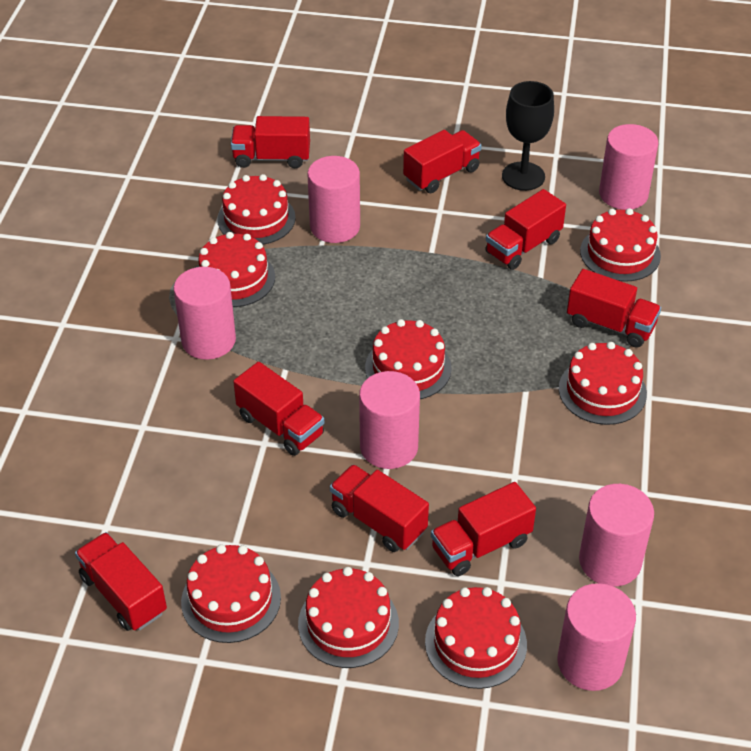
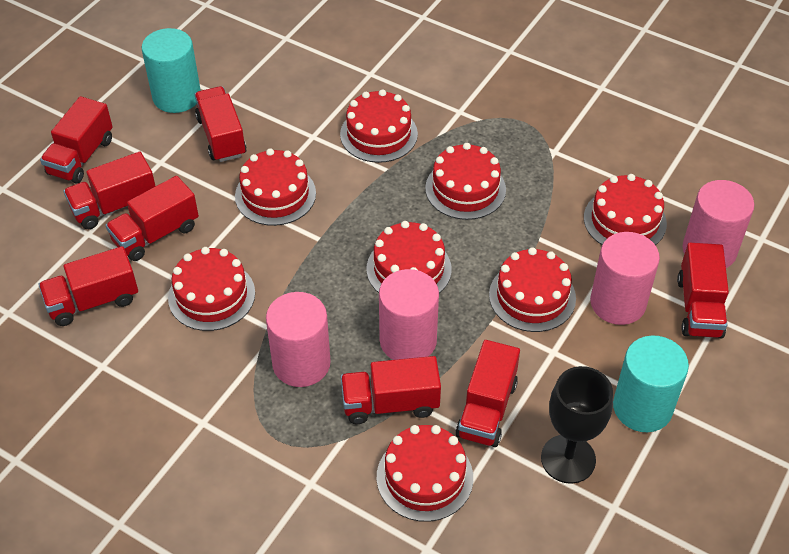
pink cylinder: 6 -> 4
turquoise cylinder: 0 -> 2

